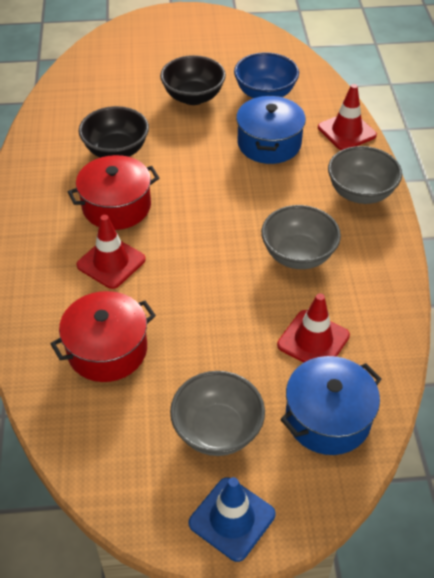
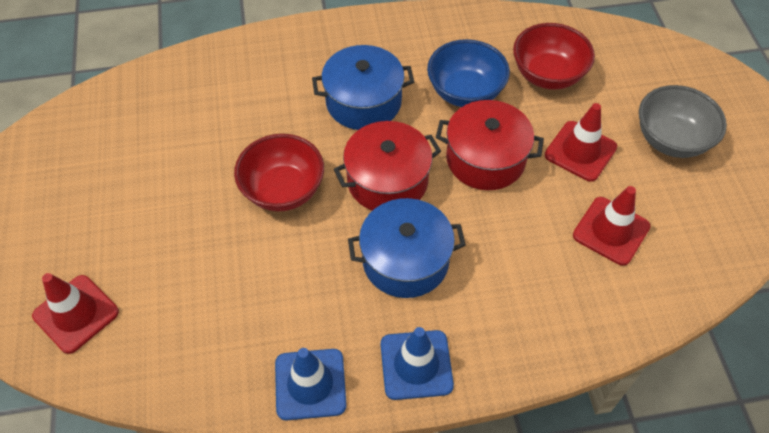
black bowl: 2 -> 0
blue traffic cone: 1 -> 2
grey bowl: 3 -> 1
red bowl: 0 -> 2

